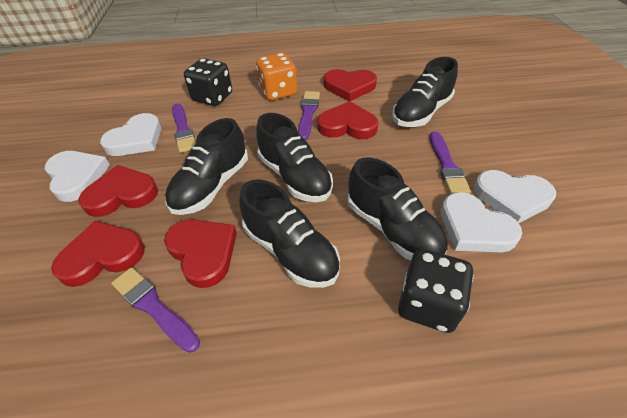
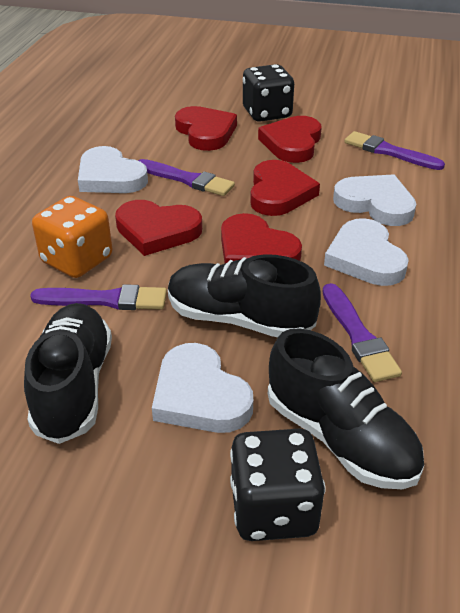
black shoe: 5 -> 3

